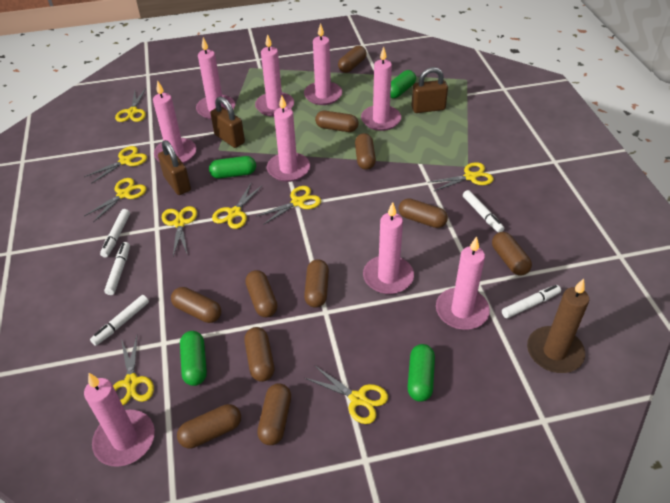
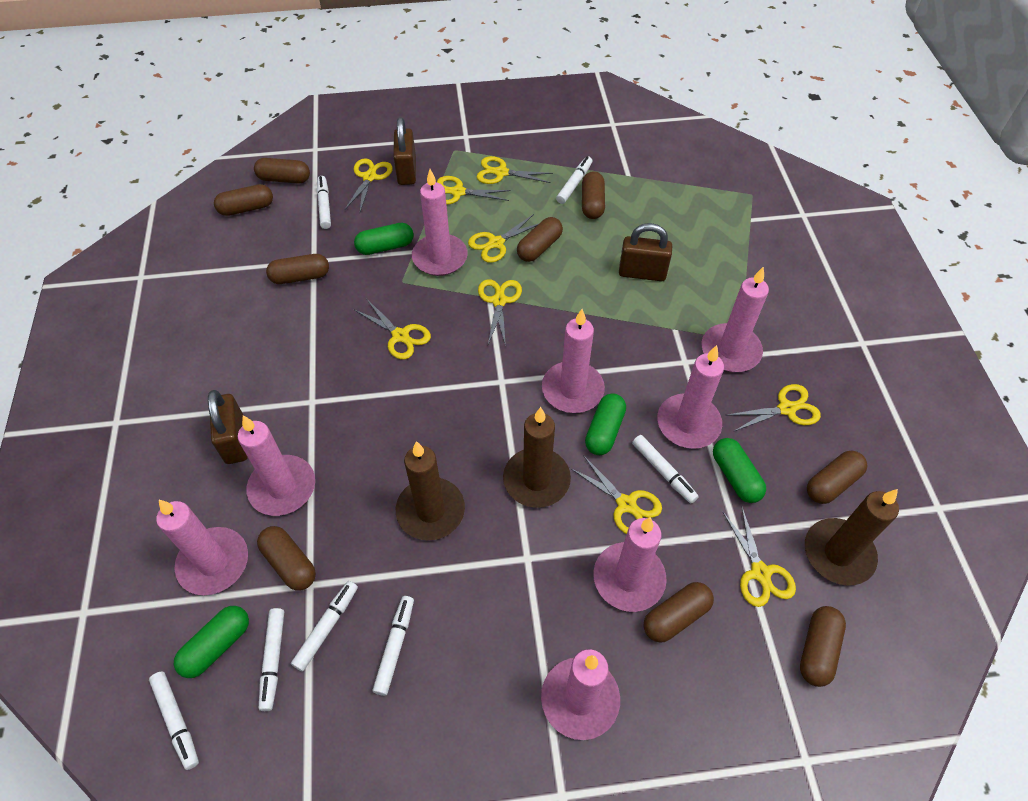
brown candle: 1 -> 3
brown capsule: 11 -> 9
pink candle: 9 -> 8
white marker: 5 -> 7

